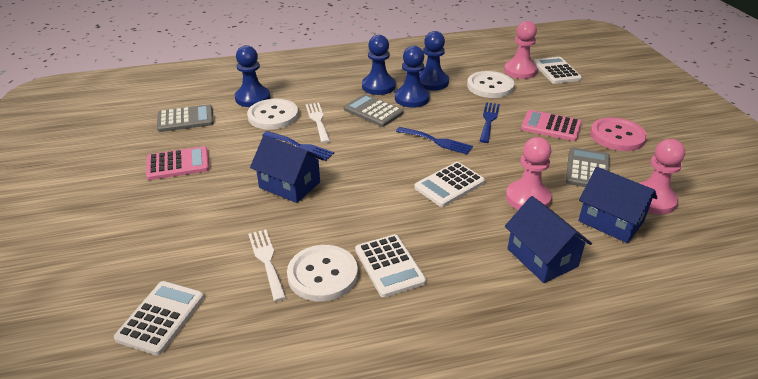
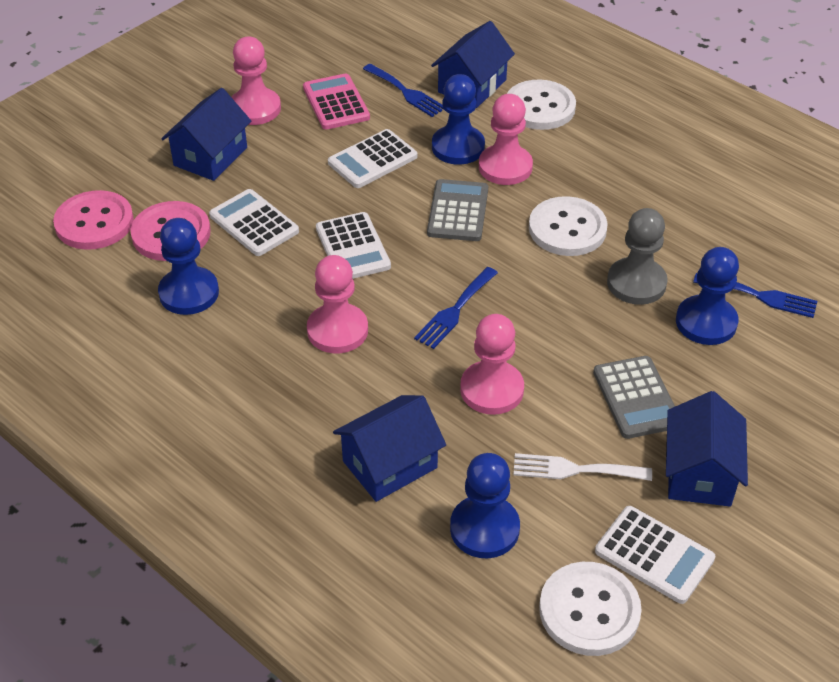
blue house: 3 -> 4
grey calculator: 3 -> 2
grey pawn: 0 -> 1
pink button: 1 -> 2
pink calculator: 2 -> 1
pink pawn: 3 -> 4
white fork: 2 -> 1

